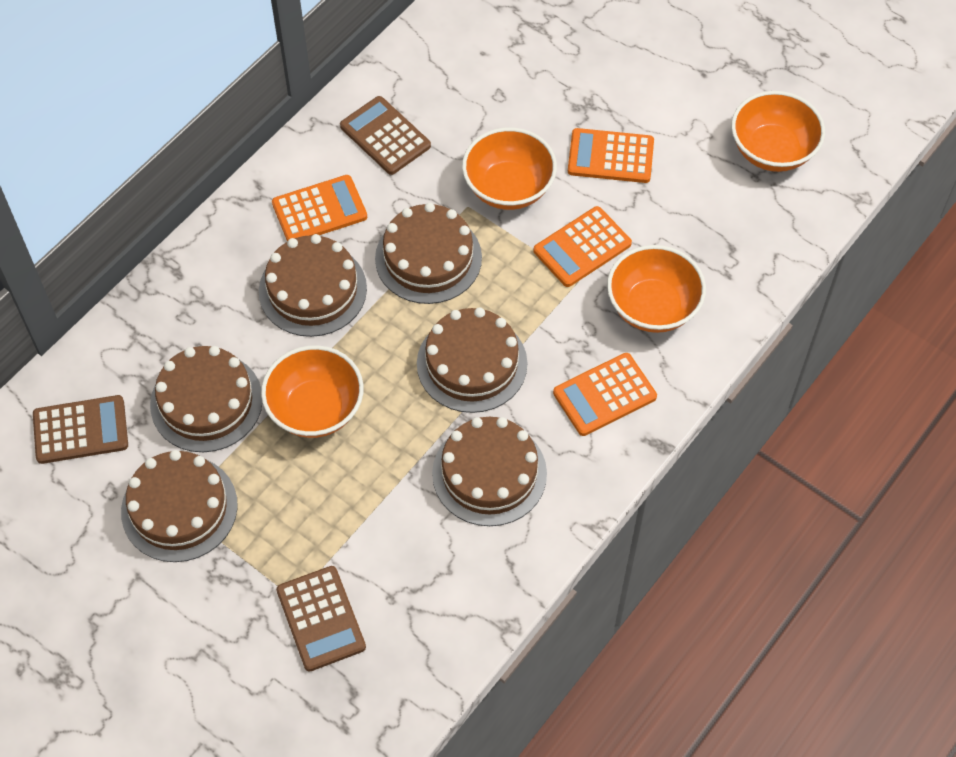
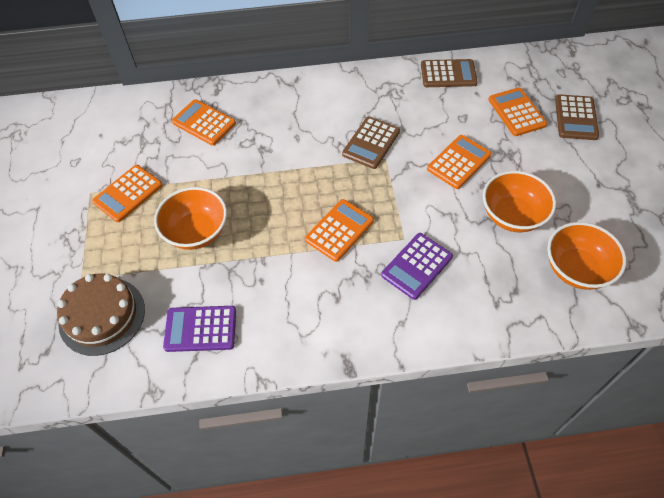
brown cake: 6 -> 1
orange bowl: 4 -> 3
orange calculator: 4 -> 5
purple calculator: 0 -> 2

